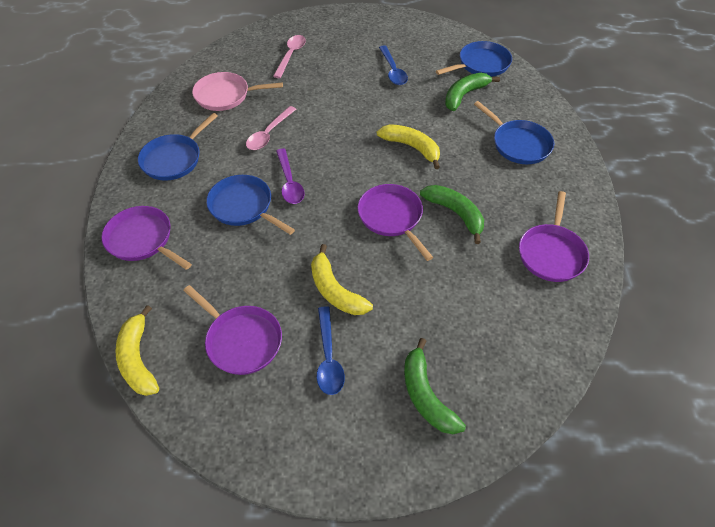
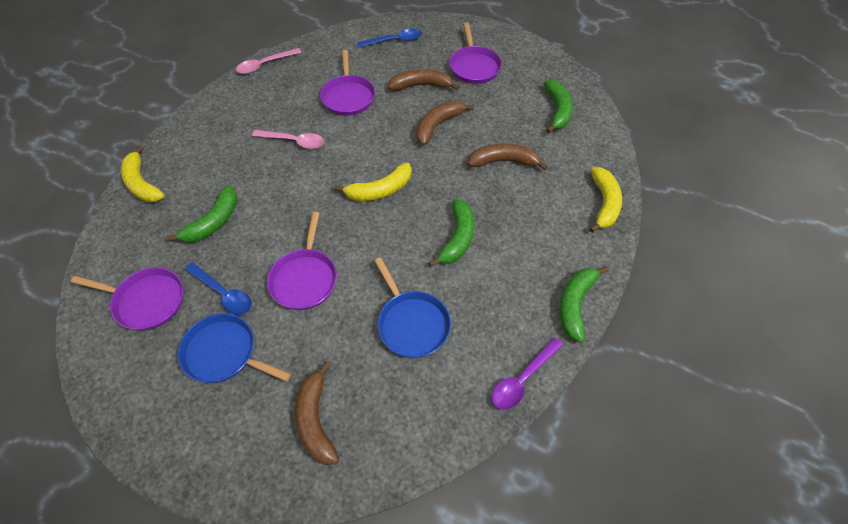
blue pan: 4 -> 2
brown banana: 0 -> 4
green banana: 3 -> 4
pink pan: 1 -> 0

